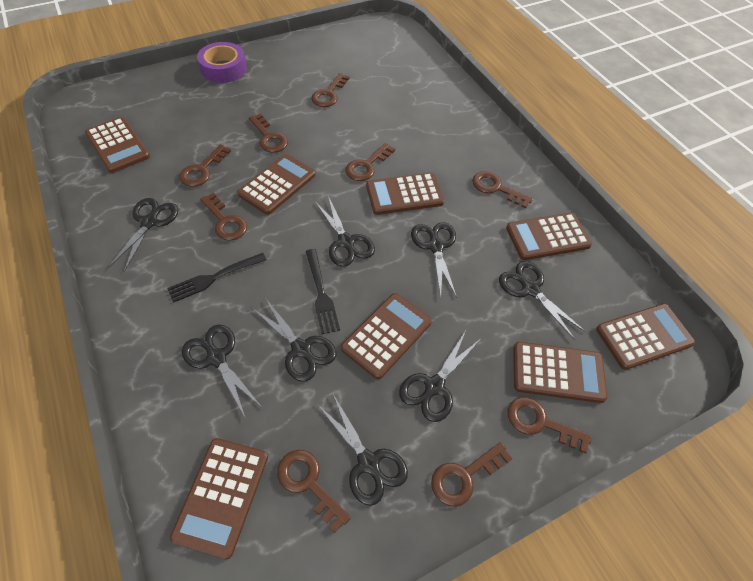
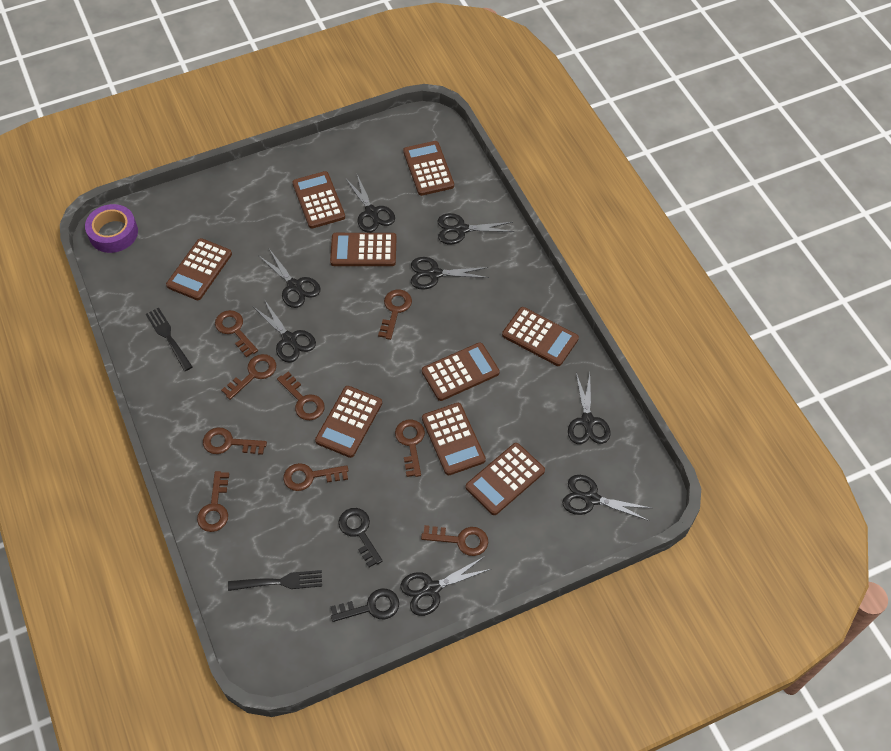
black key: 0 -> 2
brown calculator: 8 -> 9

